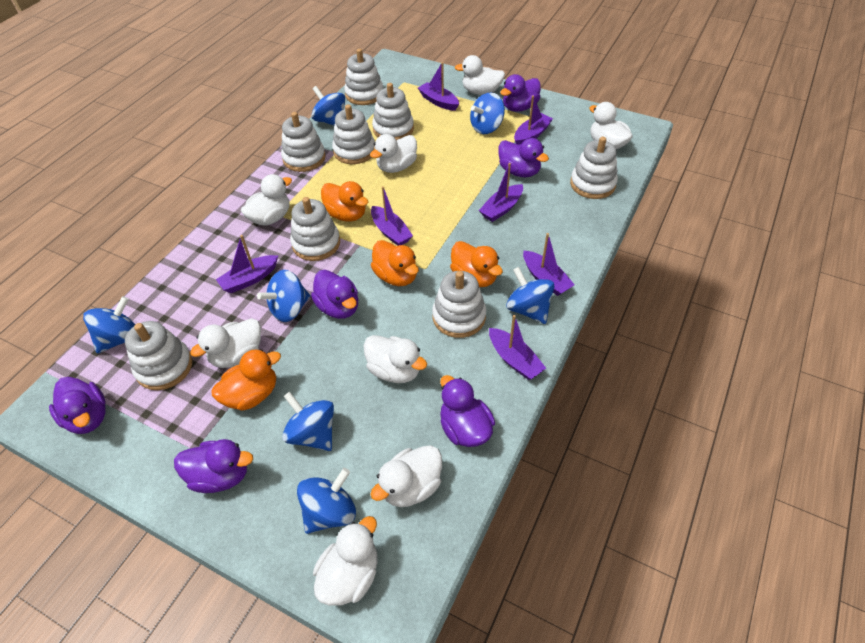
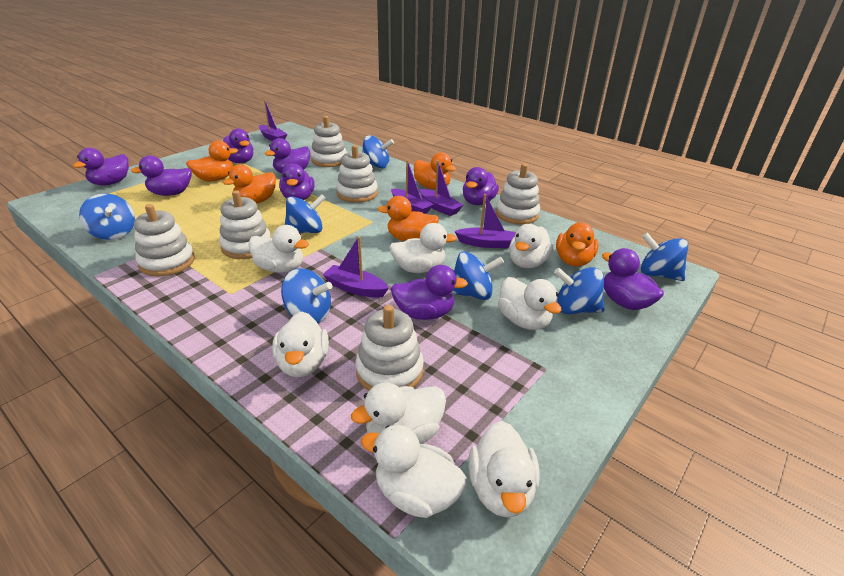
orange duck: 4 -> 5
purple boat: 7 -> 5
purple duck: 6 -> 8
white stacking toy: 8 -> 6

